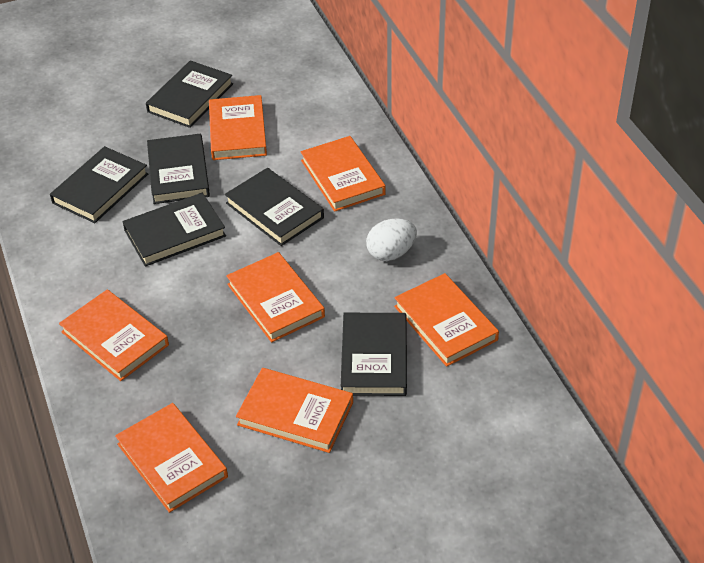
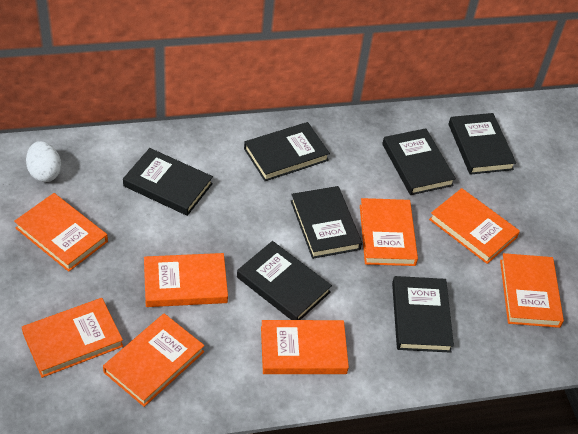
black book: 6 -> 7
orange book: 7 -> 8

